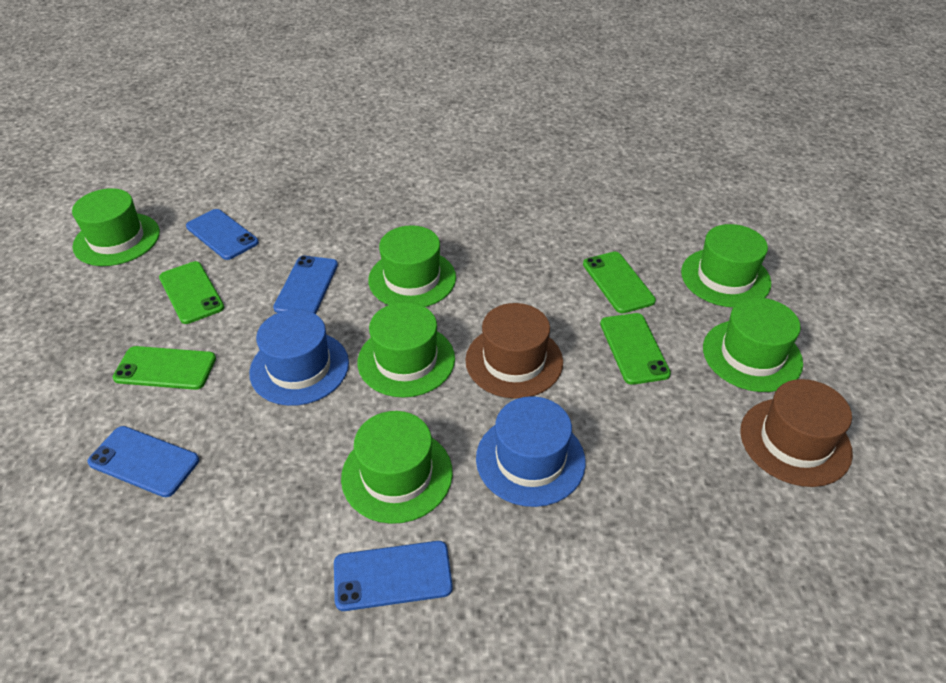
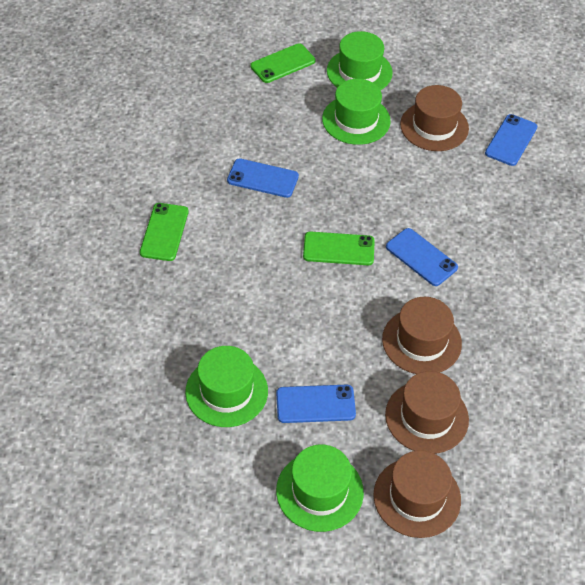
blue hat: 2 -> 0
brown hat: 2 -> 4
green hat: 6 -> 4
green phone: 4 -> 3

